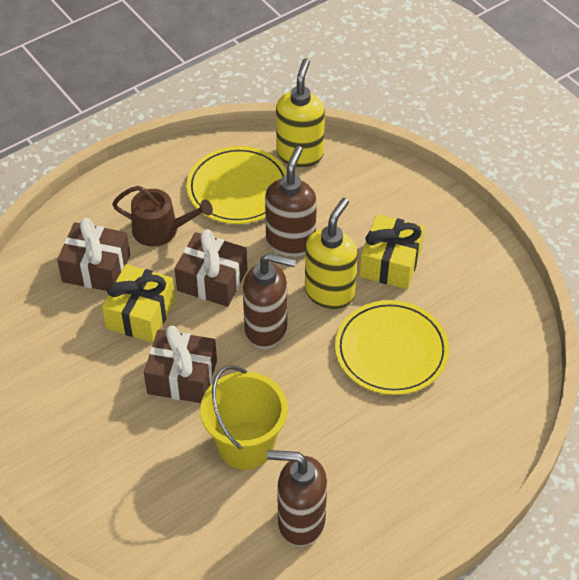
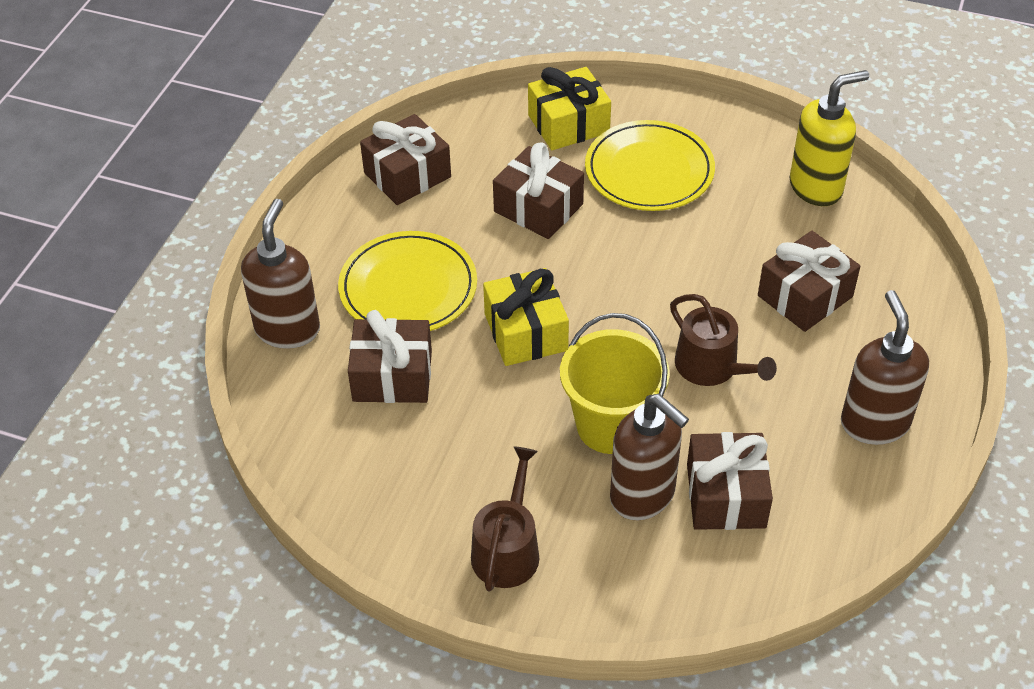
brown gift: 3 -> 5
brown watering can: 1 -> 2
yellow soap dispenser: 2 -> 1

